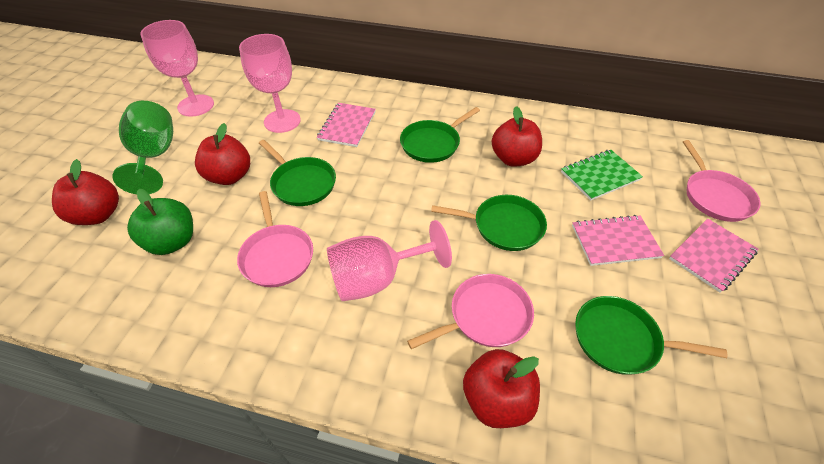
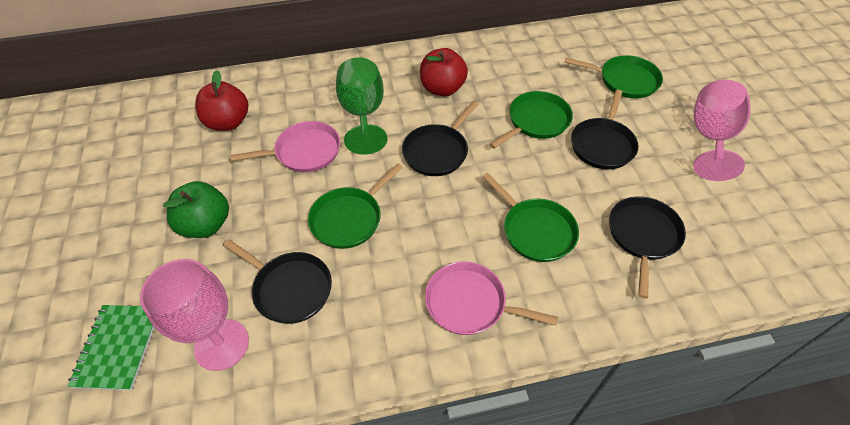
black pan: 0 -> 4
pink goblet: 3 -> 2
pink notebook: 3 -> 0
pink pan: 3 -> 2
red apple: 4 -> 2

